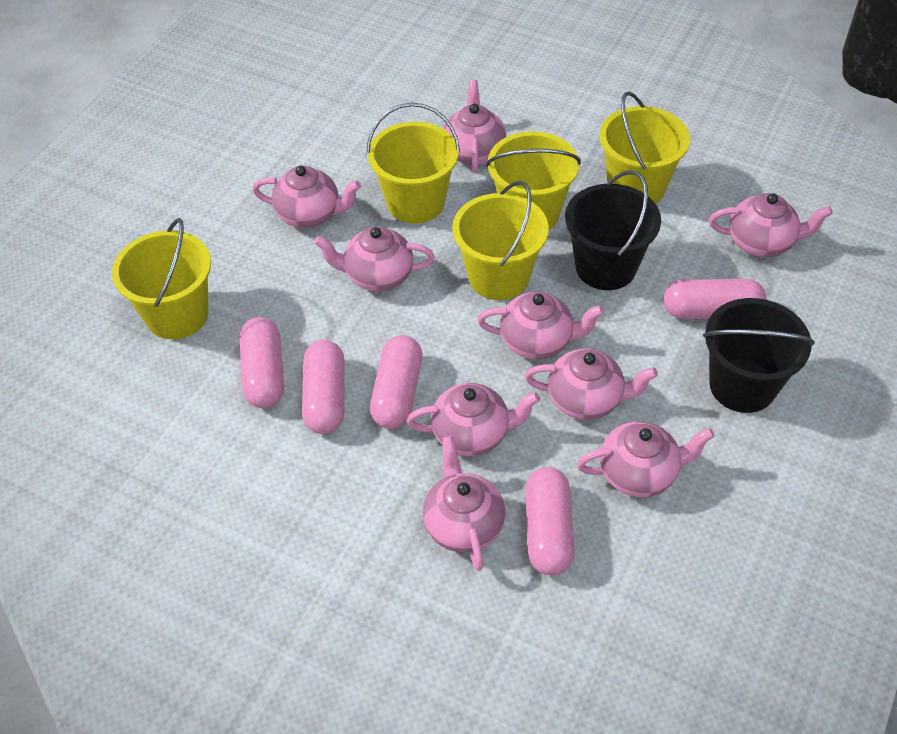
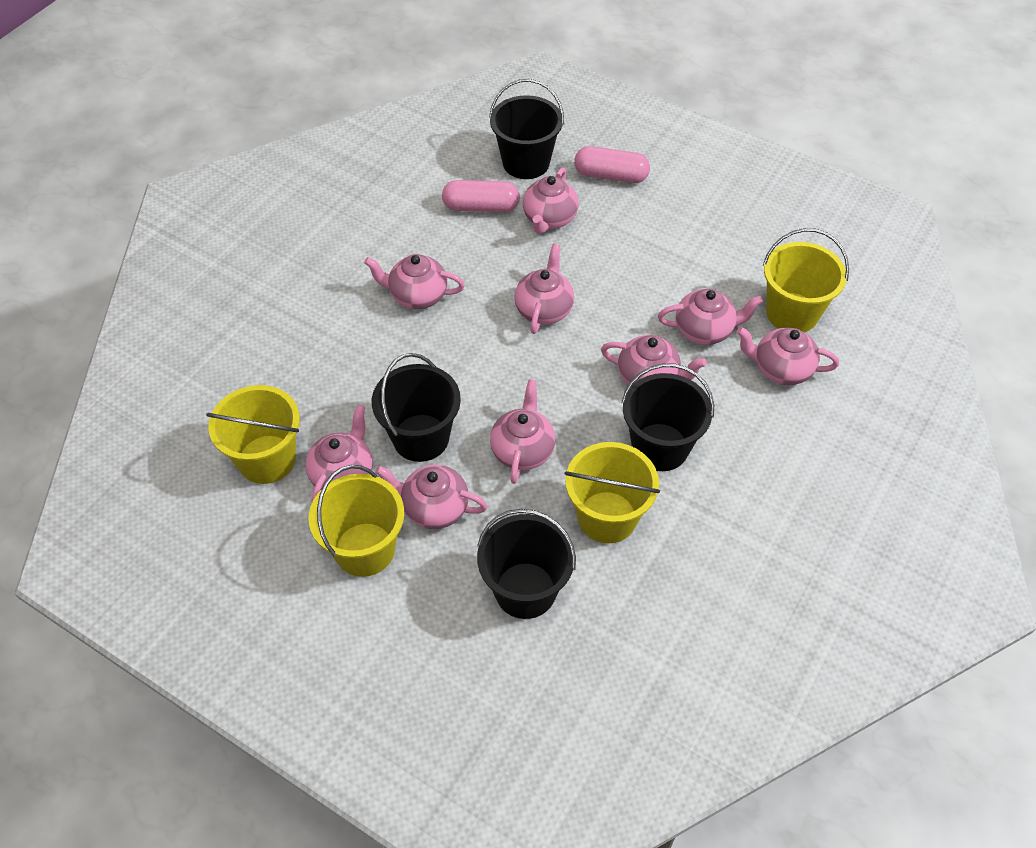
black bucket: 2 -> 4
pink capsule: 5 -> 2
yellow bucket: 5 -> 4

